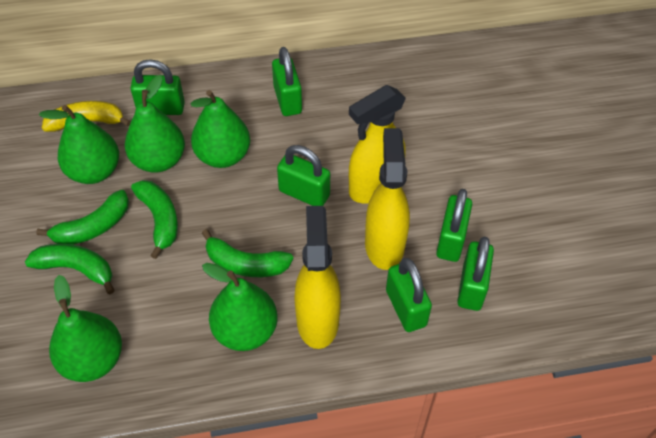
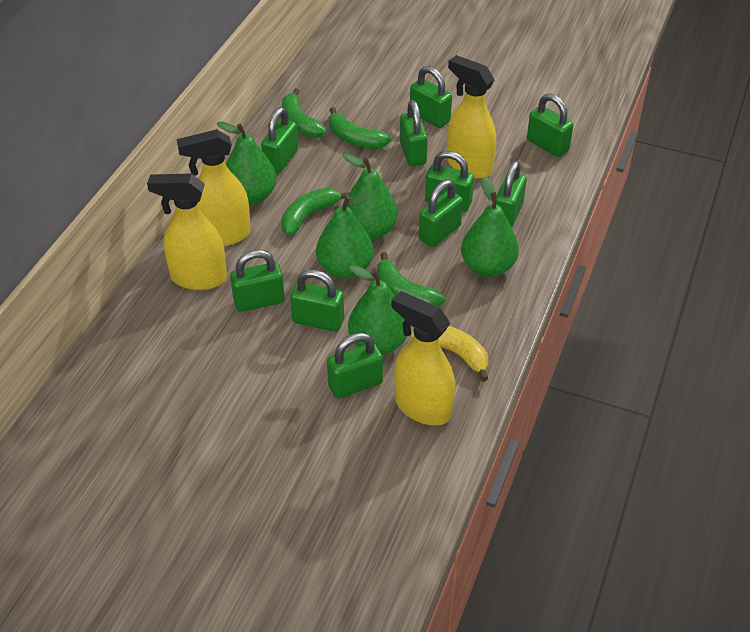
green padlock: 6 -> 10
yellow spray bottle: 3 -> 4

